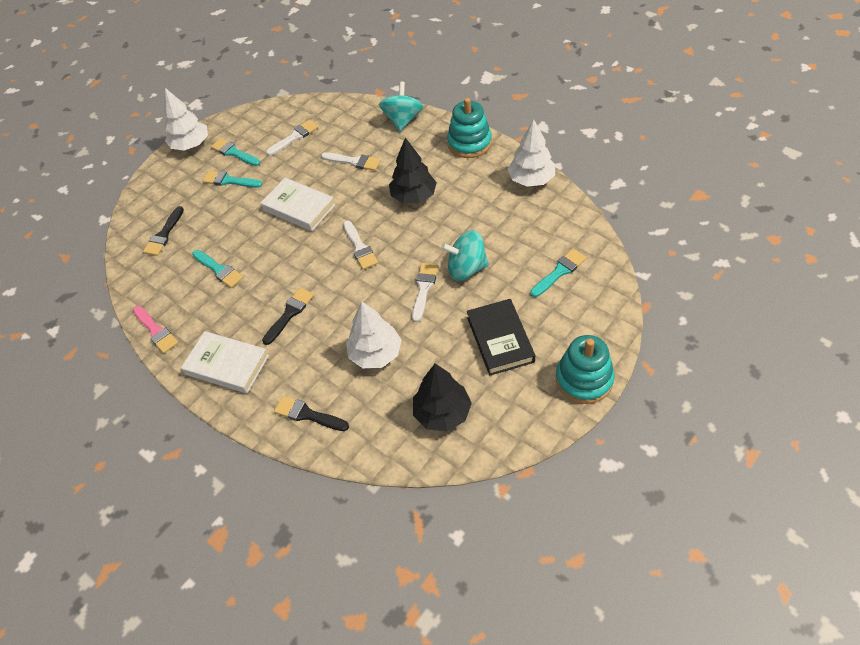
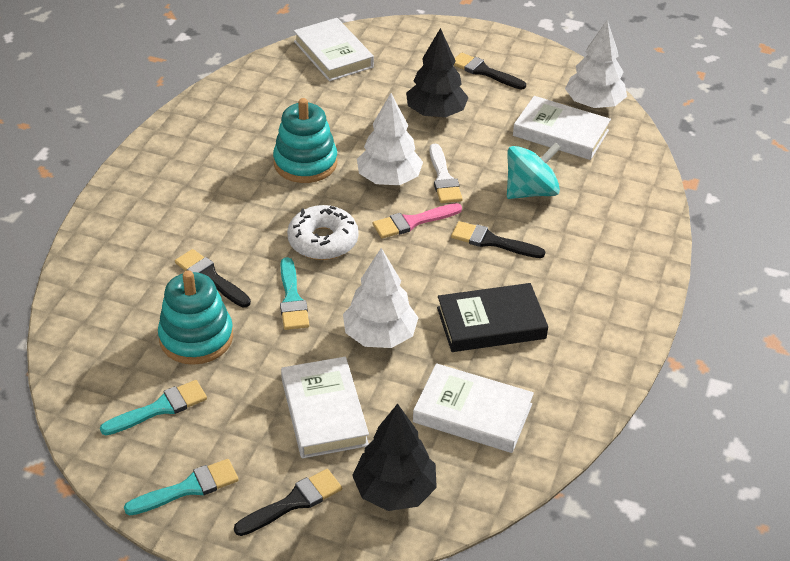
black brush: 3 -> 4
turquoise brush: 4 -> 3
turquoise spinning top: 2 -> 1
white book: 2 -> 4
white brush: 4 -> 1
white donut: 0 -> 1

